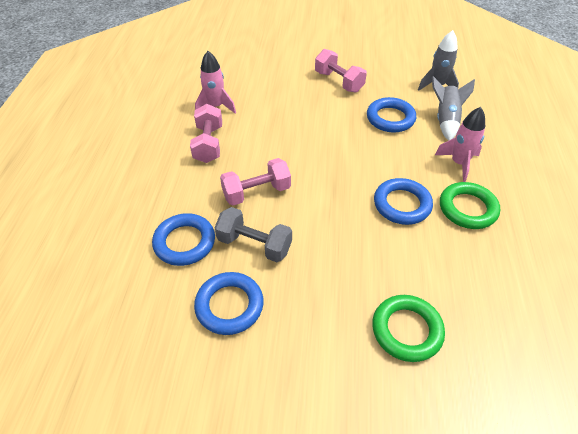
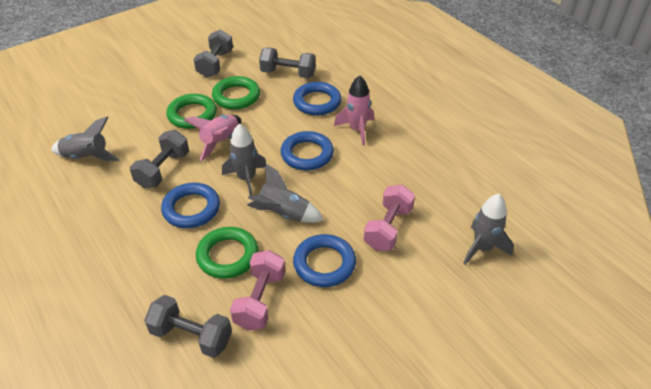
green ring: 2 -> 3
grey dumbbell: 1 -> 4
grey rocket: 2 -> 4
pink dumbbell: 3 -> 2

